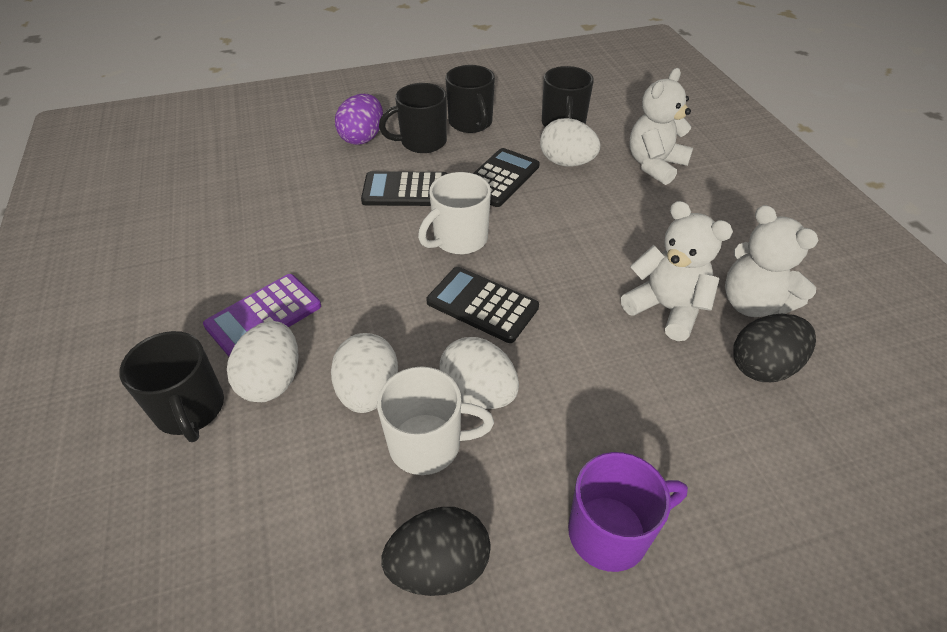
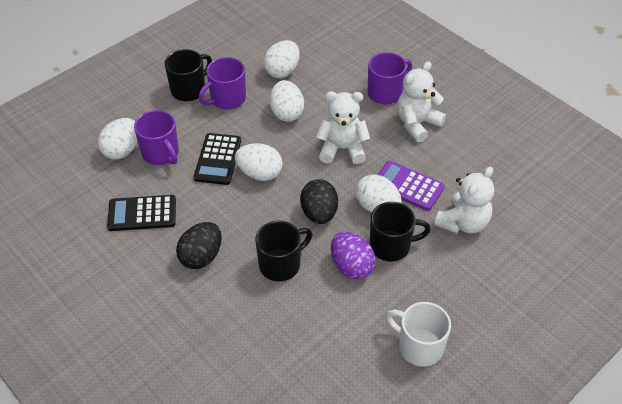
black calculator: 3 -> 2
black mug: 4 -> 3
purple mug: 1 -> 3
white egg: 4 -> 5
white mug: 2 -> 1

